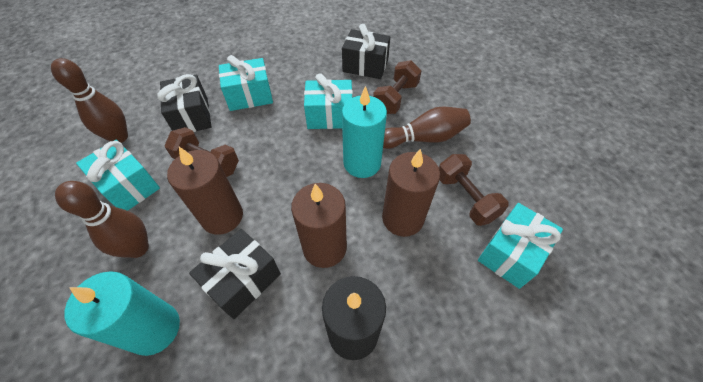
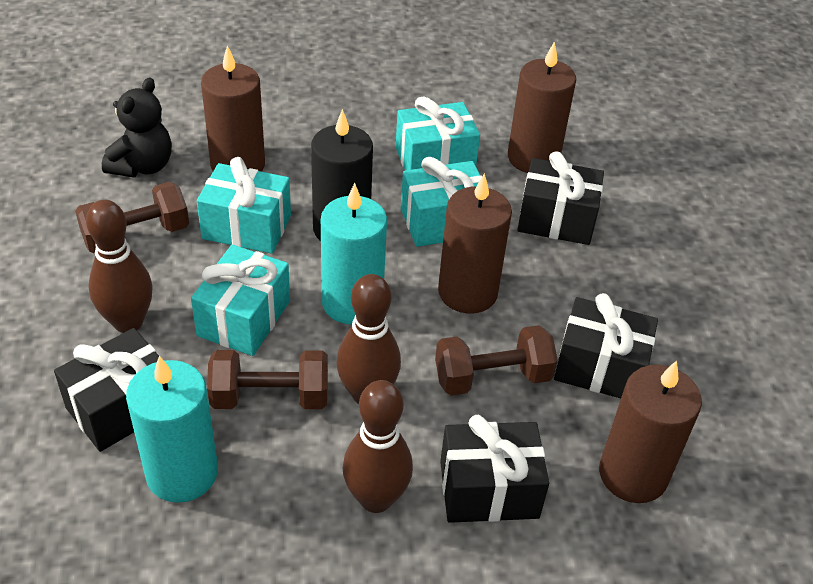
black gift: 3 -> 4
black teddy bear: 0 -> 1
brown candle: 3 -> 4

